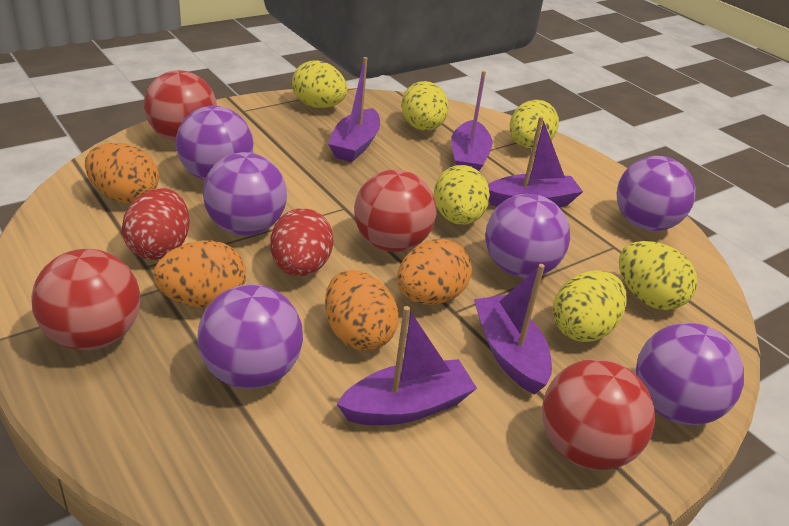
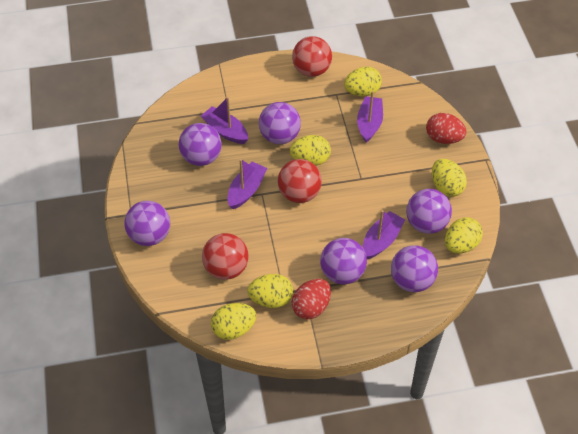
orange egg: 4 -> 0
purple boat: 5 -> 4
red ball: 4 -> 3

